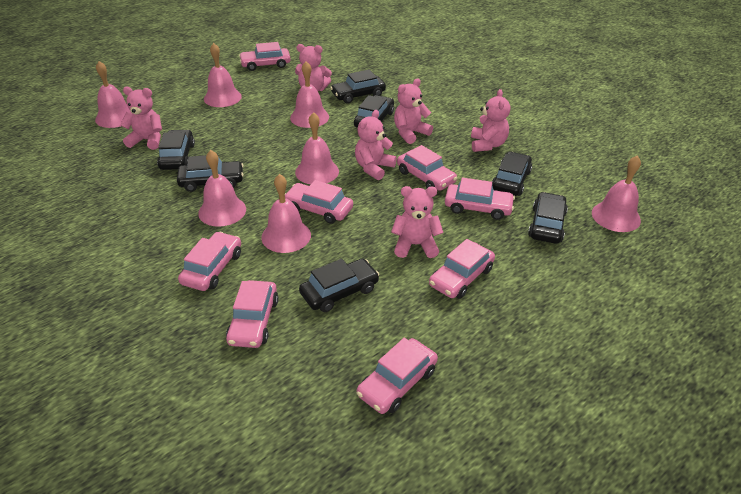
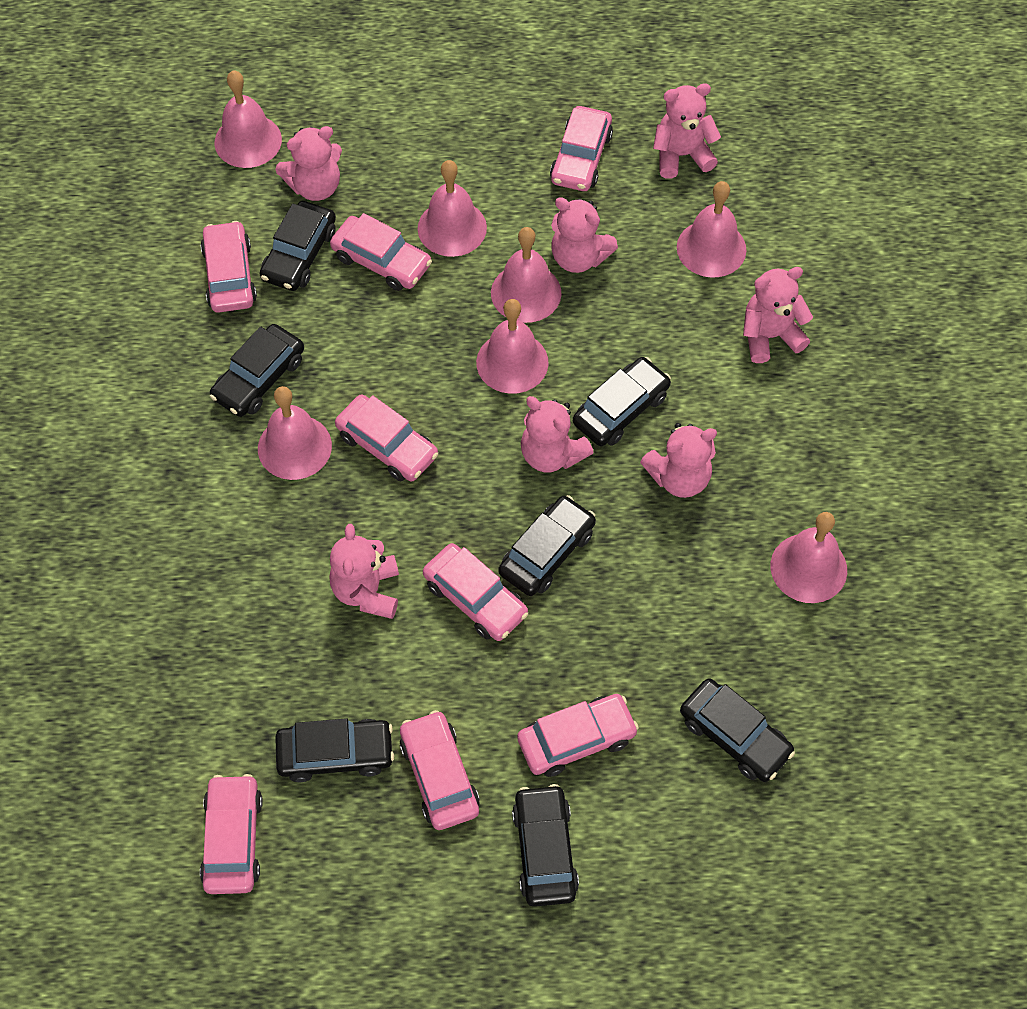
pink teddy bear: 6 -> 7

